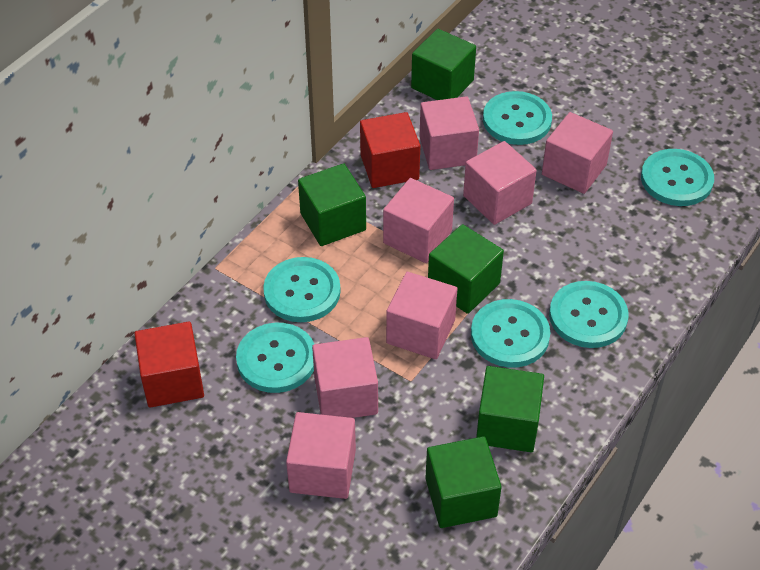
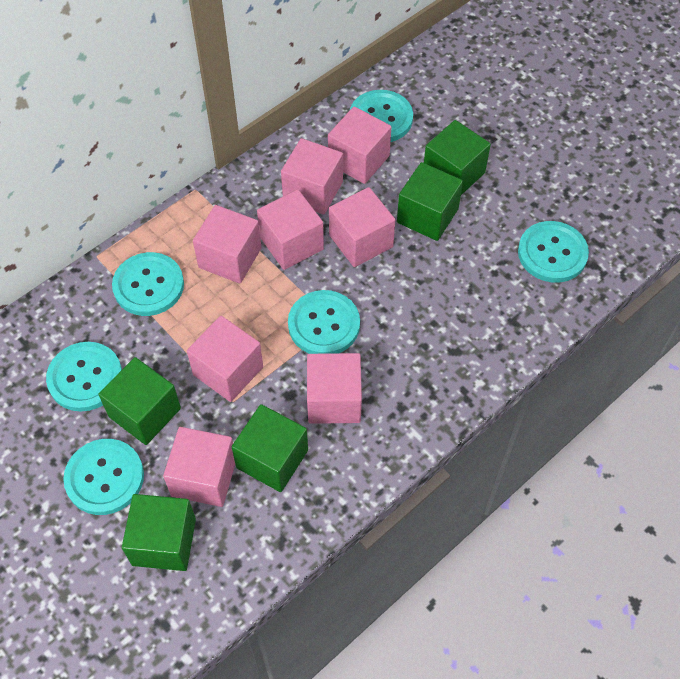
pink cube: 7 -> 8
red cube: 2 -> 0

